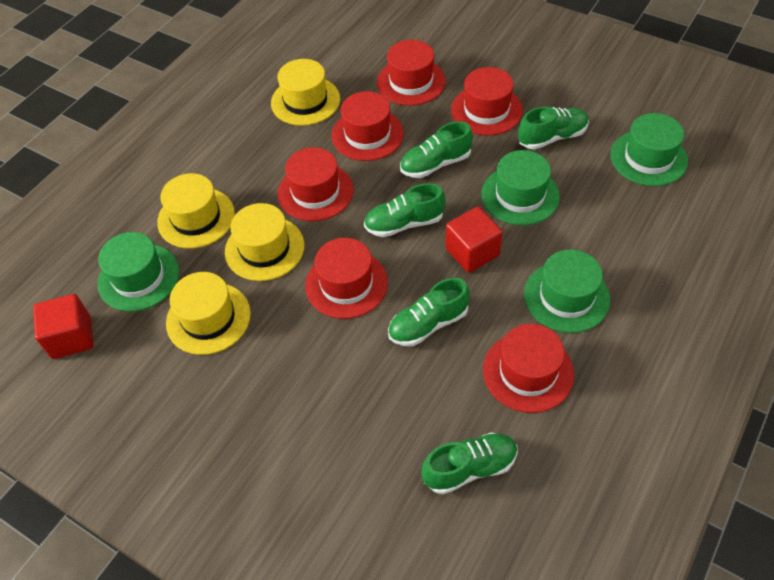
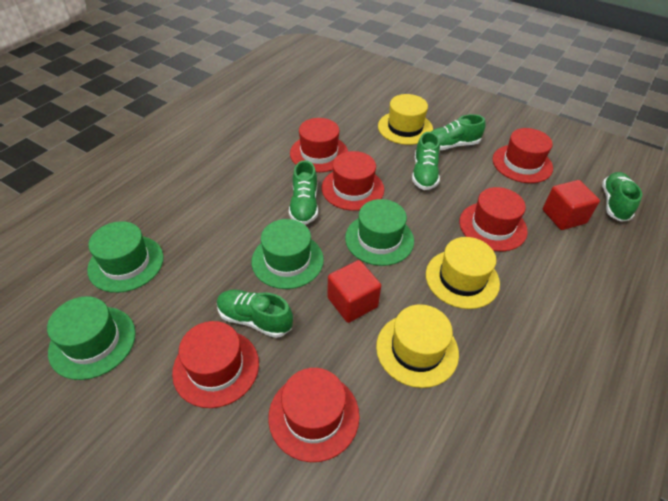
yellow hat: 4 -> 3

